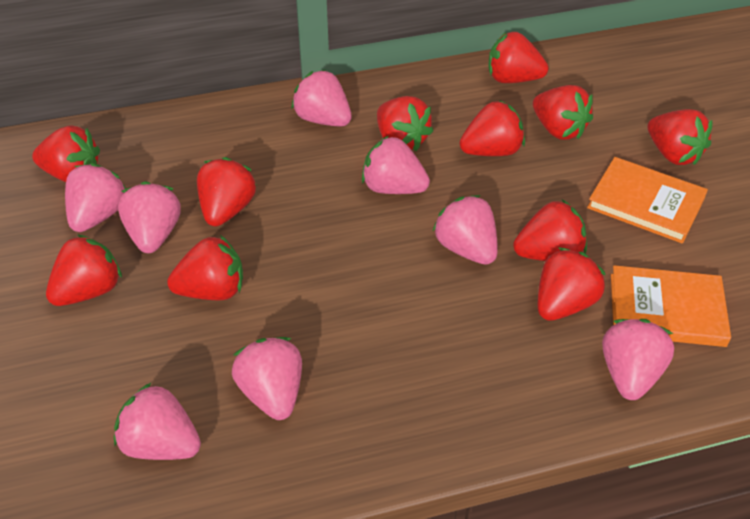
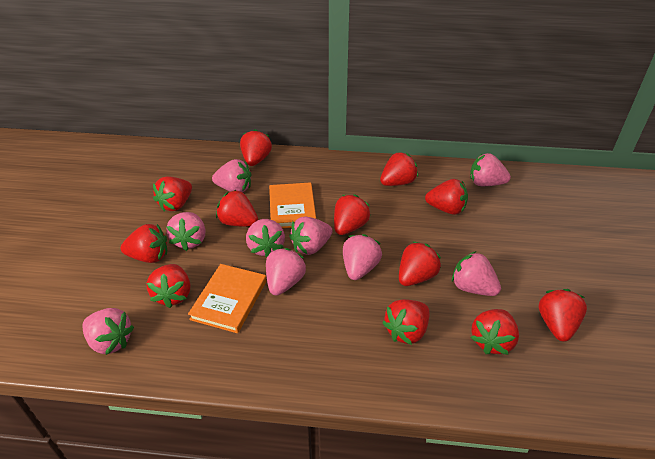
pink strawberry: 8 -> 9
red strawberry: 11 -> 12

